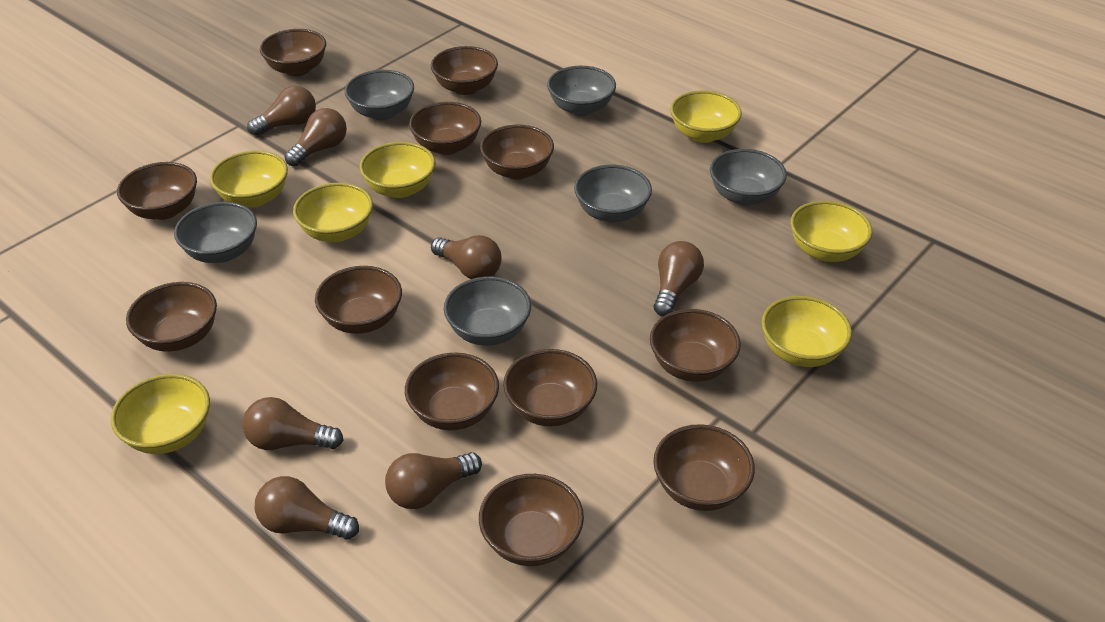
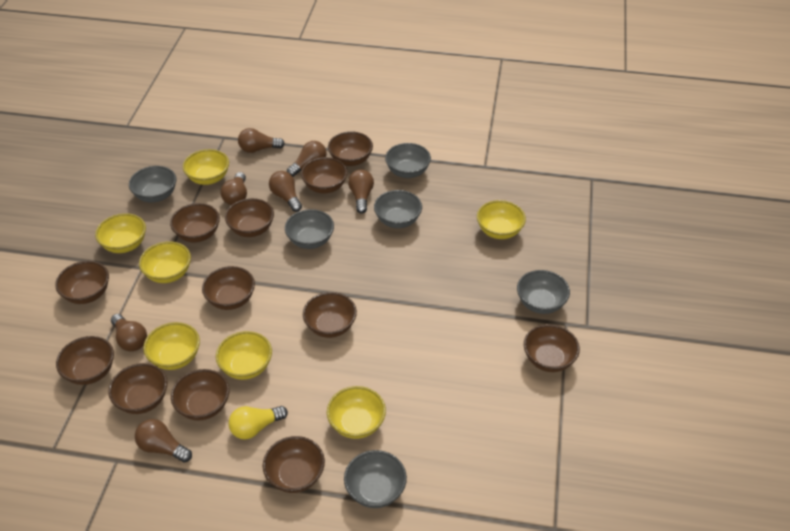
yellow light bulb: 0 -> 1

